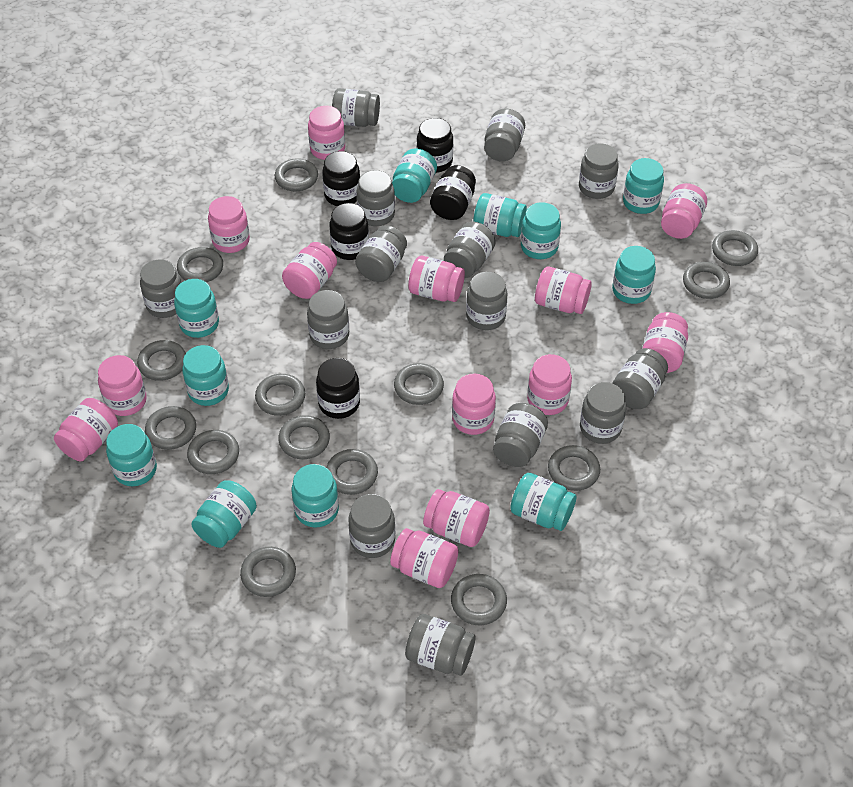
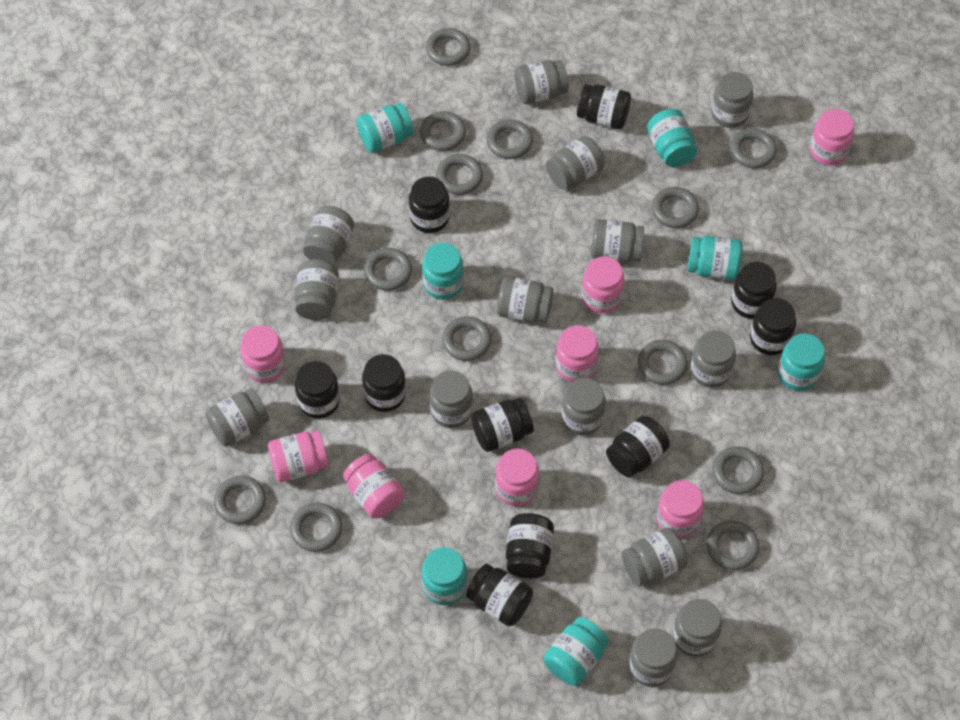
black jar: 5 -> 10
grey ring: 14 -> 13
pink jar: 13 -> 8
turquoise jar: 11 -> 7

